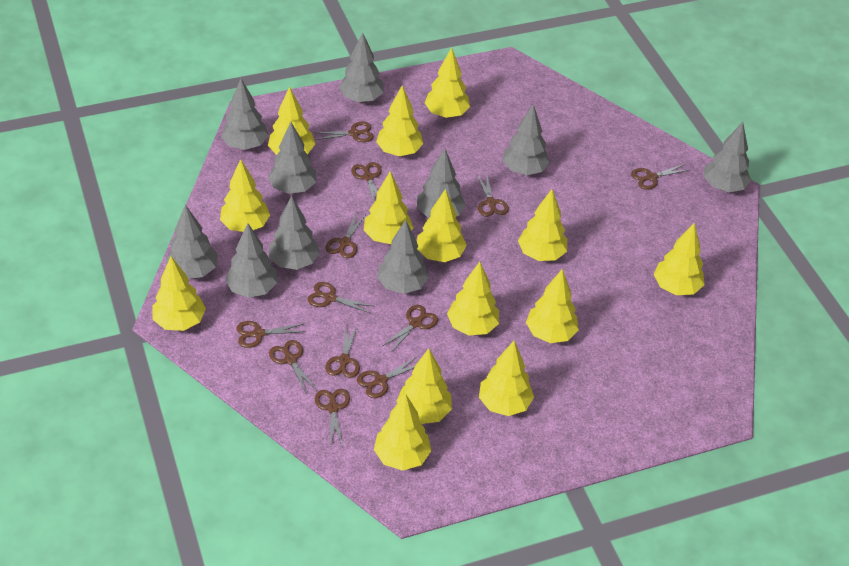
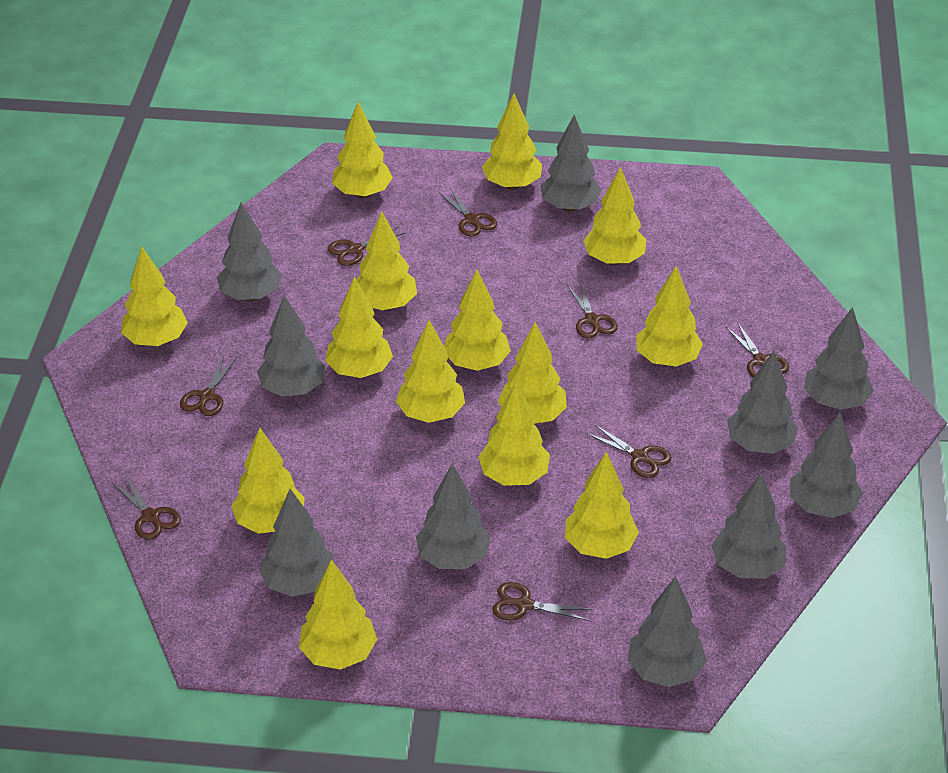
brown scissors: 12 -> 8

